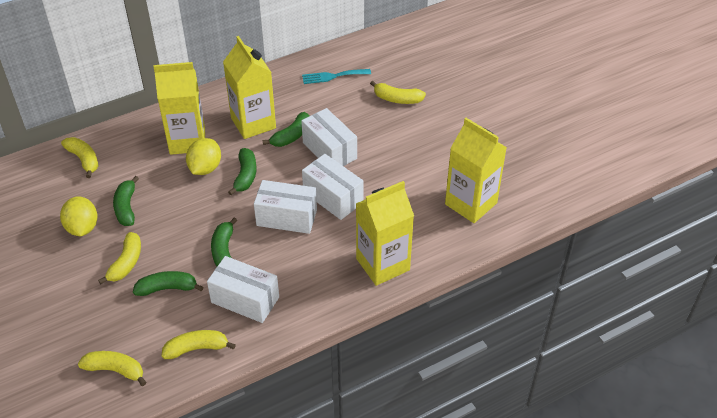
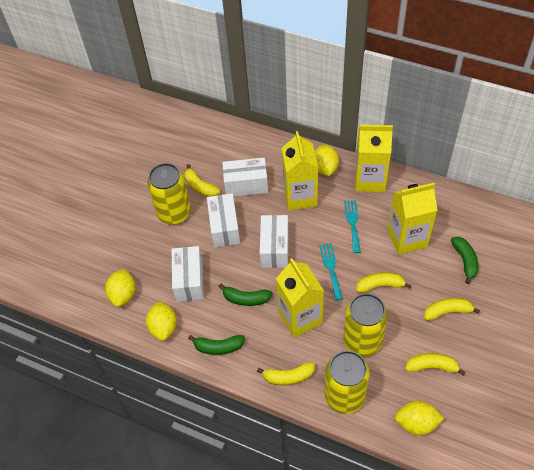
green banana: 5 -> 3
turquoise fork: 1 -> 2
yellow can: 0 -> 3
yellow lemon: 2 -> 4

